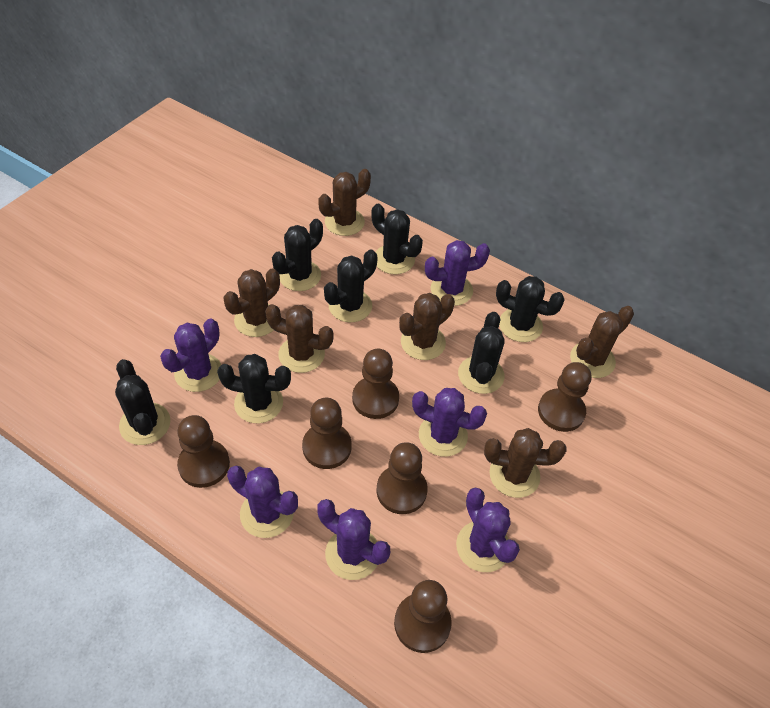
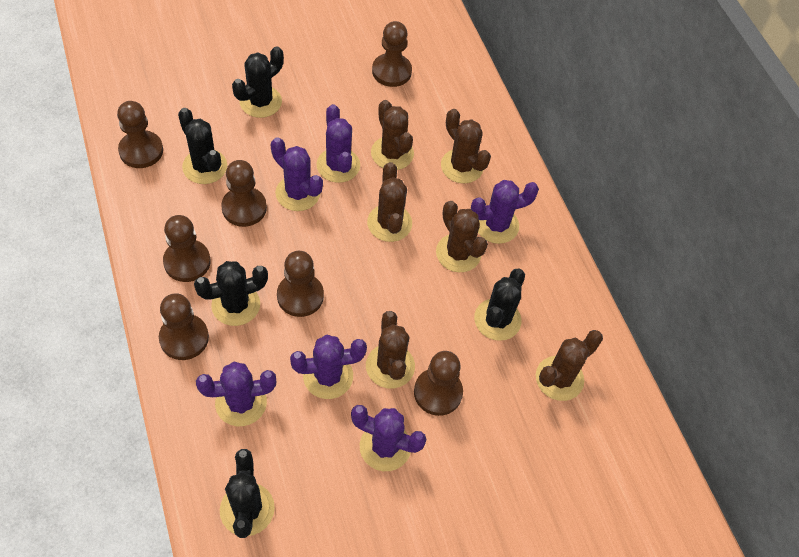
black cactus: 7 -> 5
brown pawn: 6 -> 7

